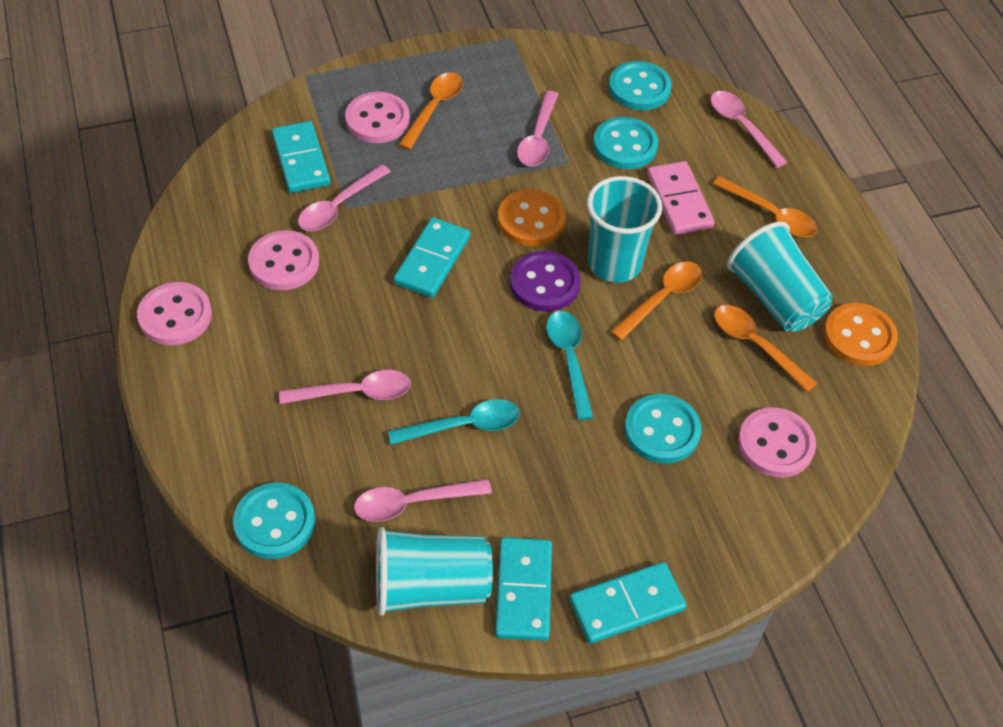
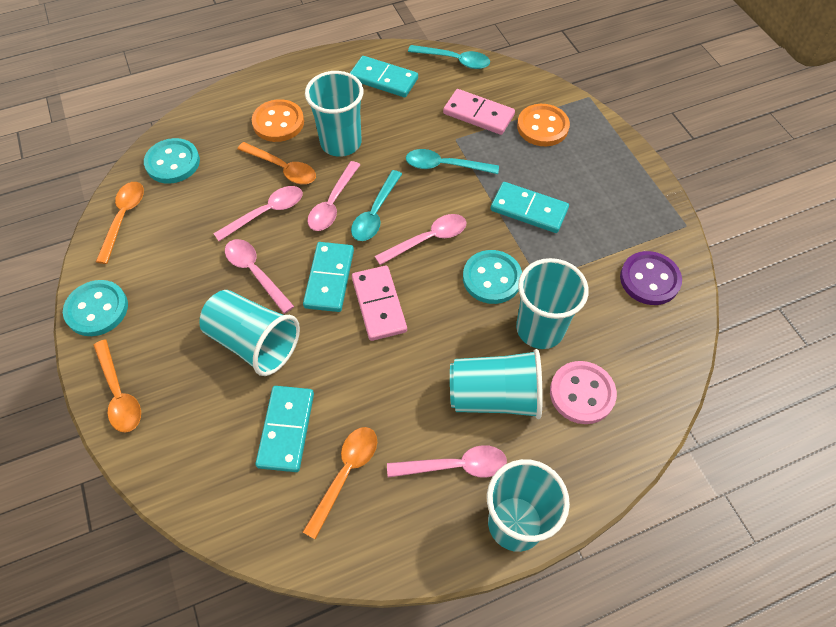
pink button: 4 -> 1
pink domino: 1 -> 2
turquoise button: 4 -> 3
turquoise cup: 3 -> 5
turquoise spoon: 2 -> 3

